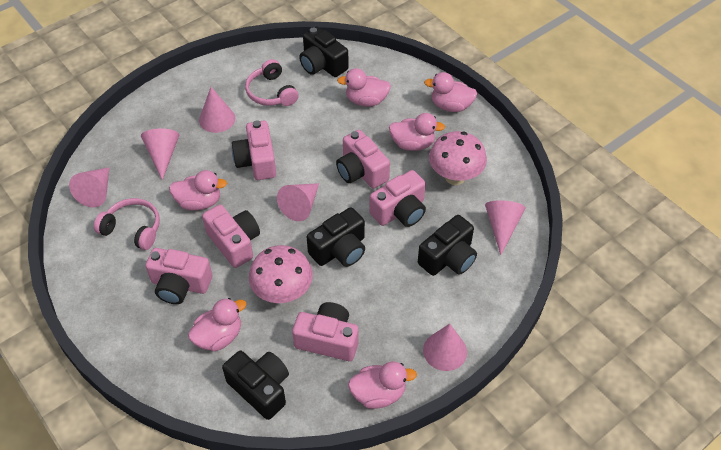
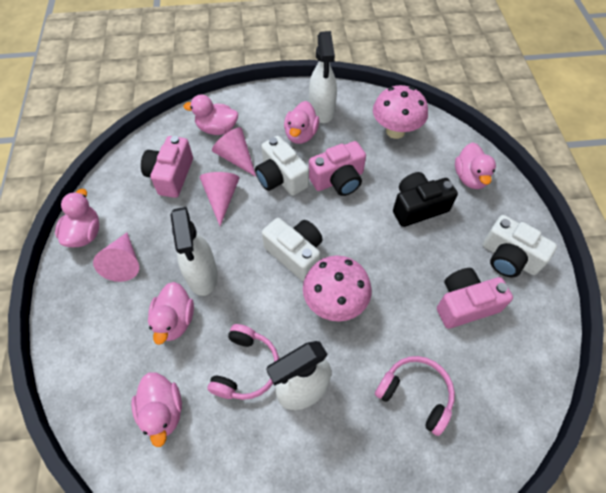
black camera: 4 -> 1
pink camera: 6 -> 3
pink cone: 6 -> 3
white camera: 0 -> 3
white spray bottle: 0 -> 3

